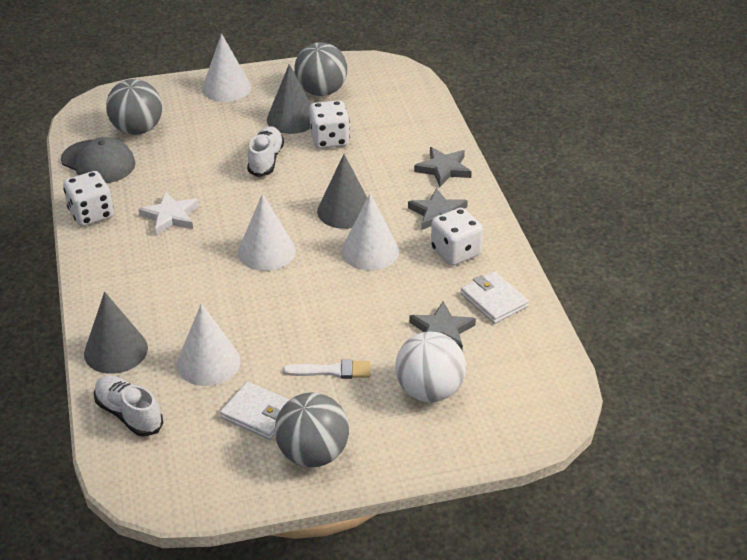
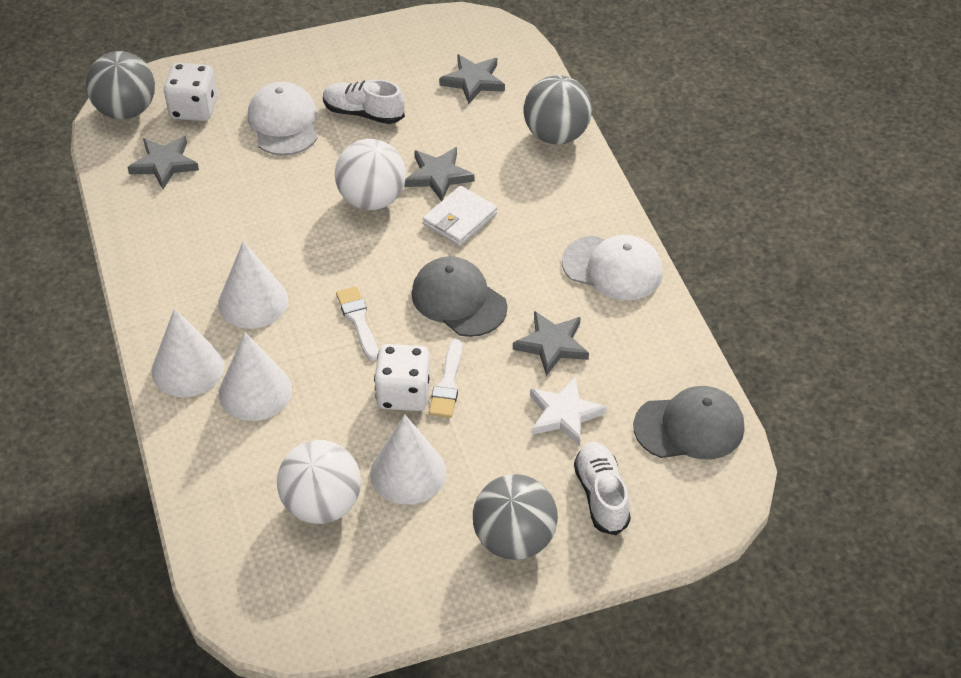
grey cap: 1 -> 2
grey cone: 3 -> 0
grey star: 3 -> 4
white ball: 1 -> 2
white brush: 1 -> 2
white cap: 0 -> 2
white dice: 3 -> 2
white wallet: 2 -> 1

